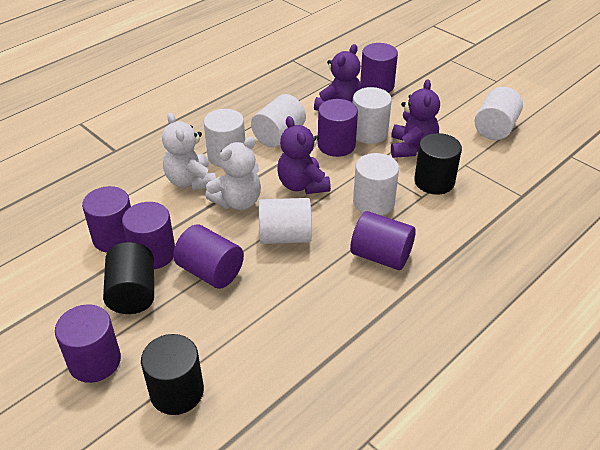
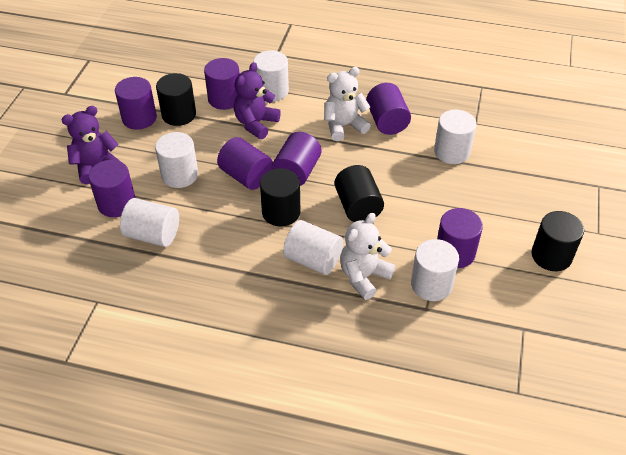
black cylinder: 3 -> 4
purple teddy bear: 3 -> 2

